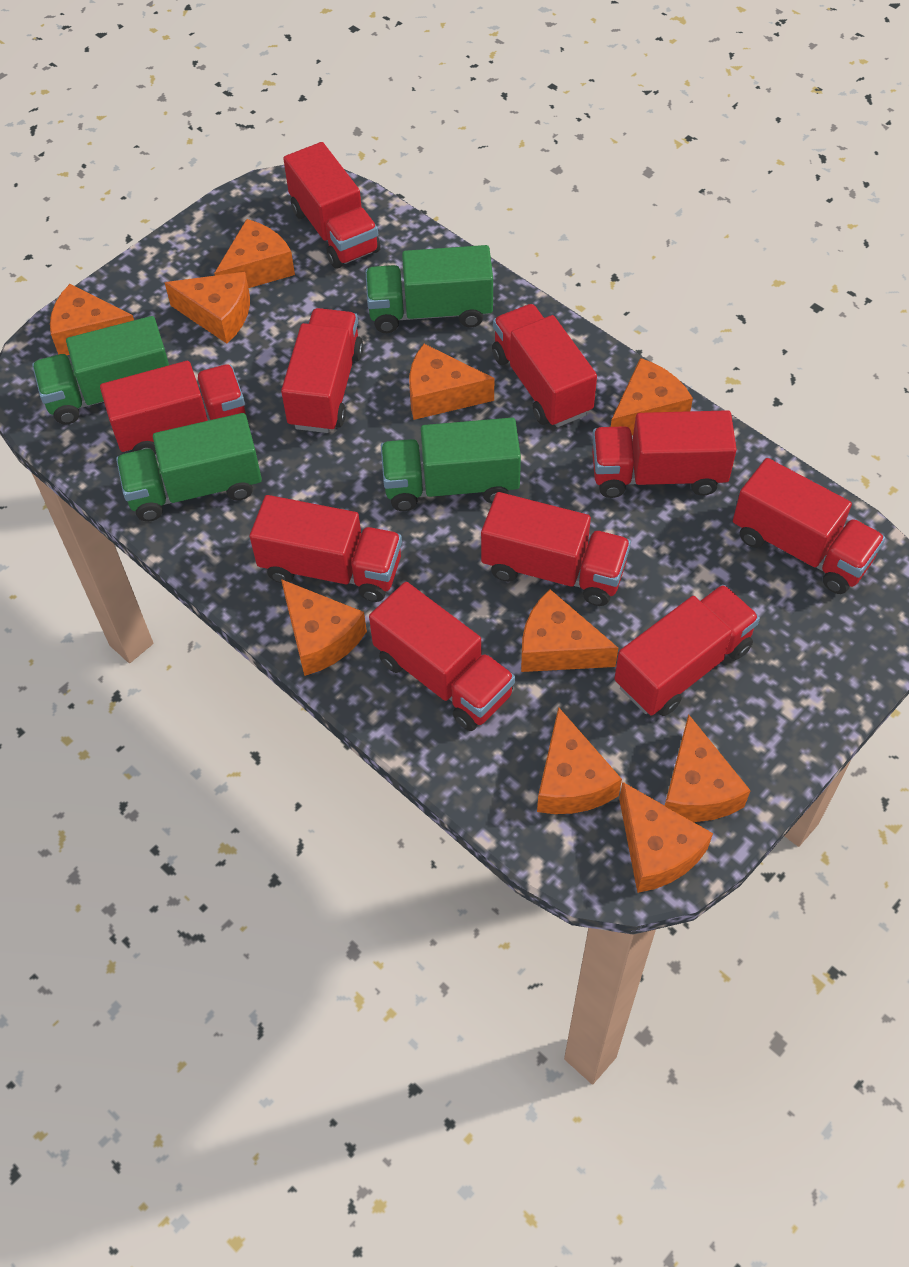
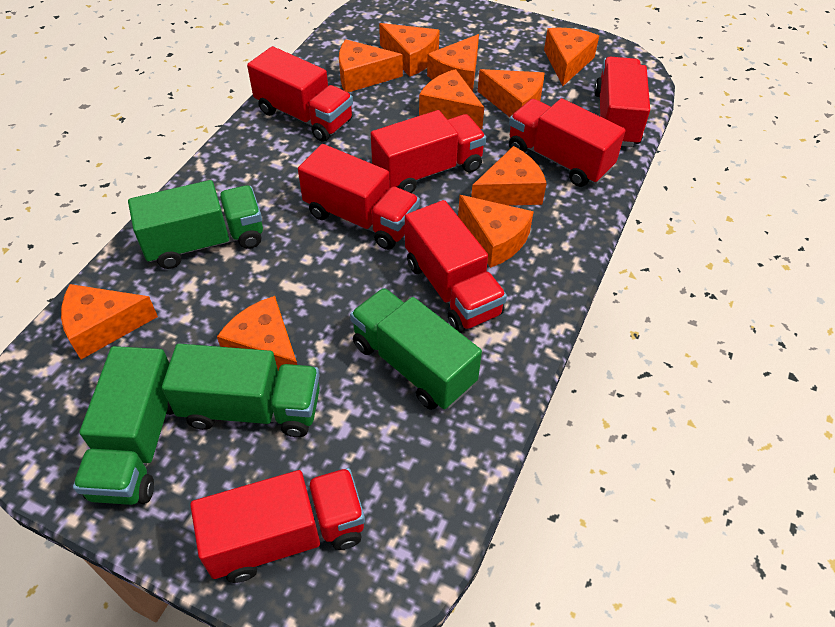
red truck: 10 -> 7

